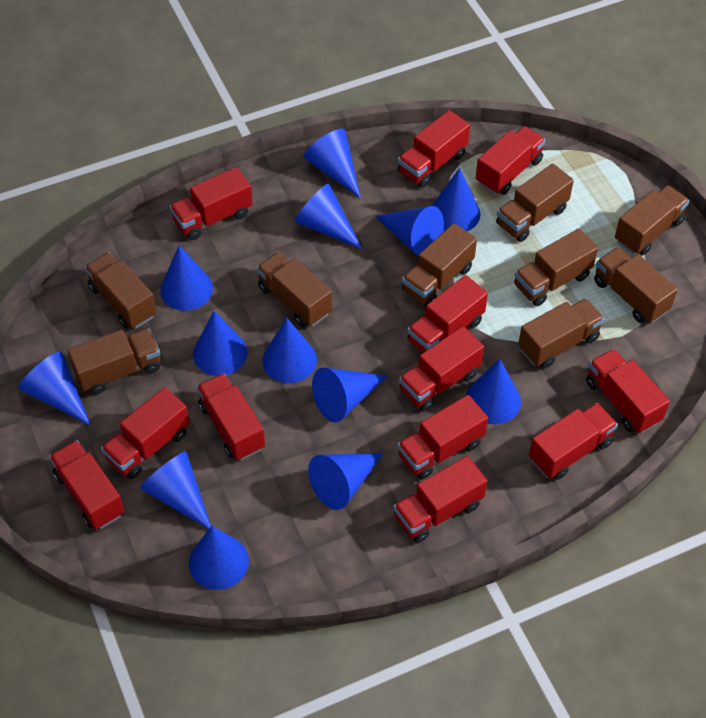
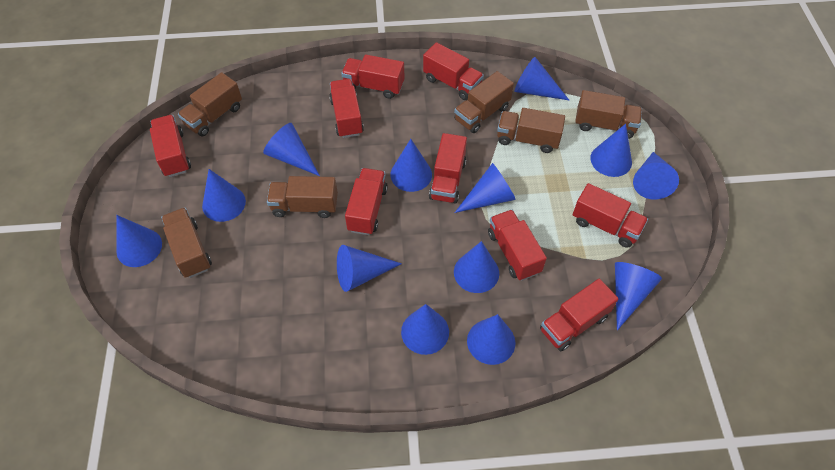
brown truck: 9 -> 6
red truck: 12 -> 9

